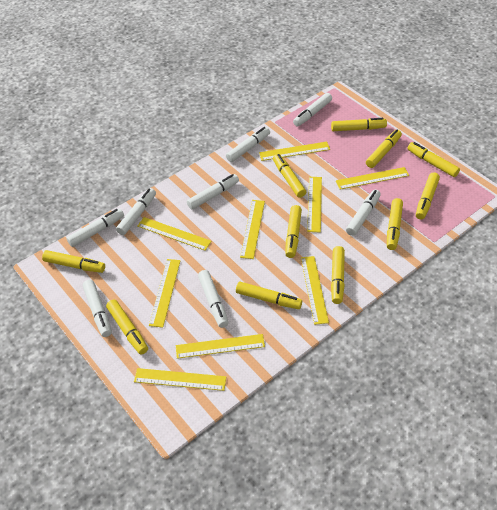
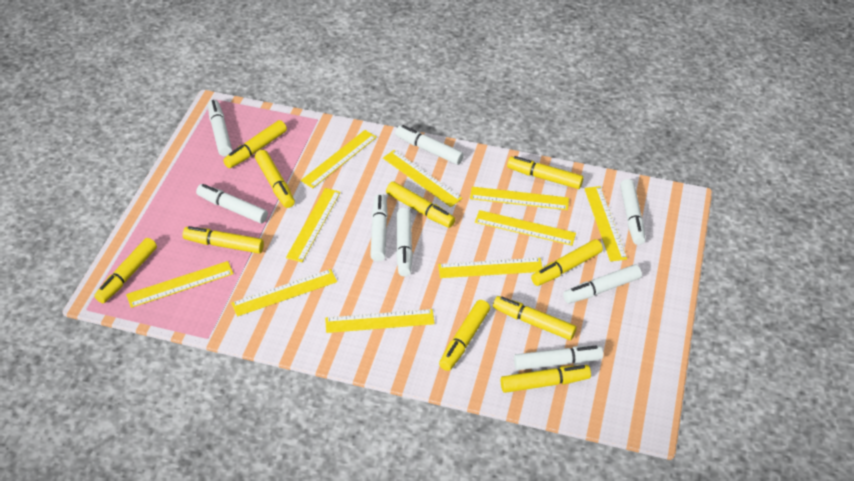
yellow marker: 11 -> 10
yellow ruler: 9 -> 10

